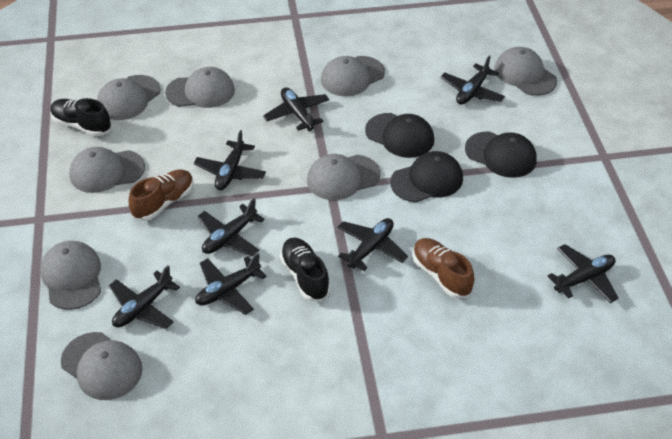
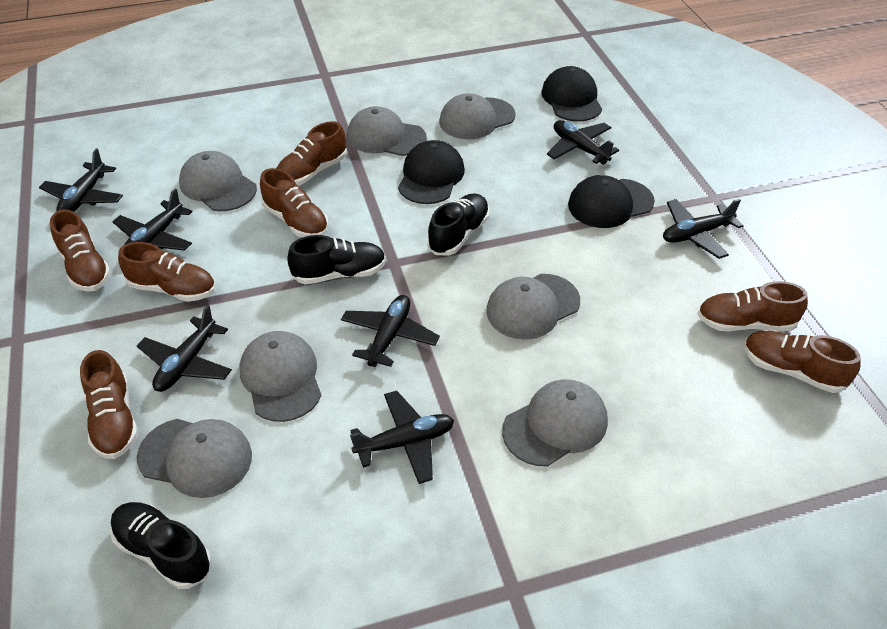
black plane: 8 -> 7
black shoe: 2 -> 3
brown shoe: 2 -> 7
grey cap: 8 -> 7

